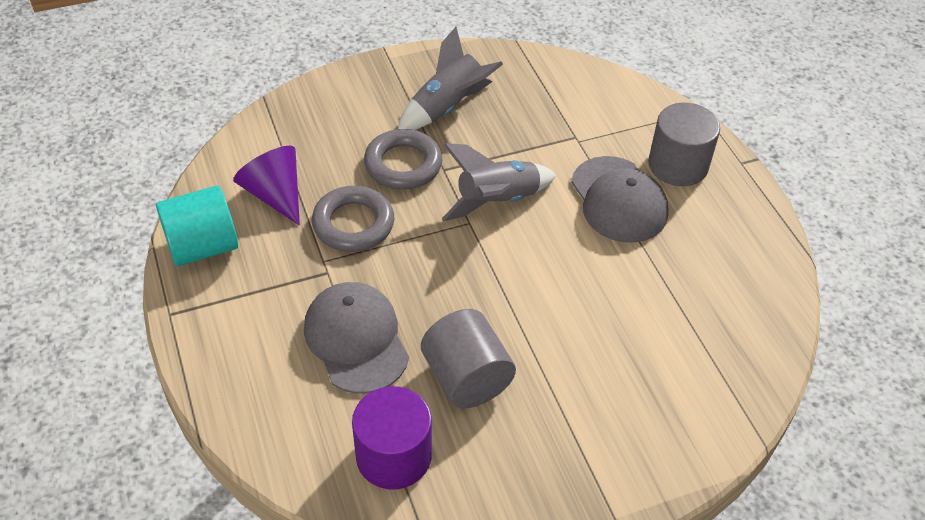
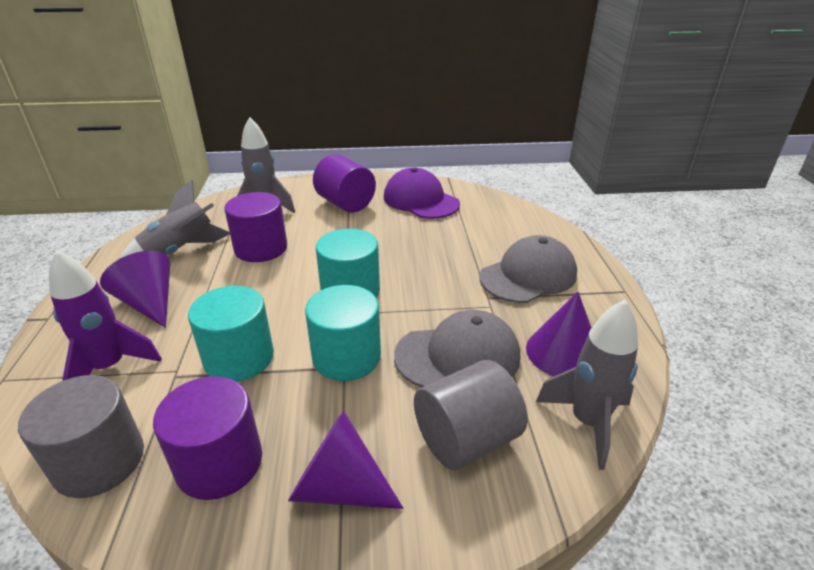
grey ring: 2 -> 0
grey rocket: 2 -> 3
purple cap: 0 -> 1
purple cone: 1 -> 3
purple cylinder: 1 -> 3
purple rocket: 0 -> 1
turquoise cylinder: 1 -> 3

